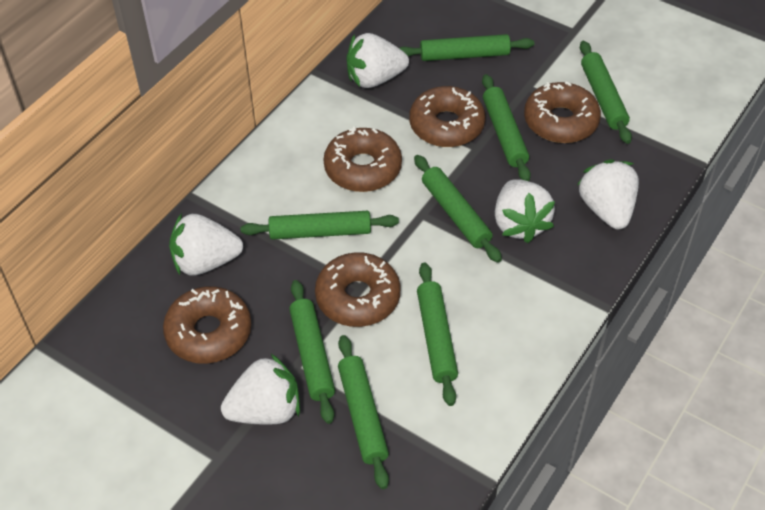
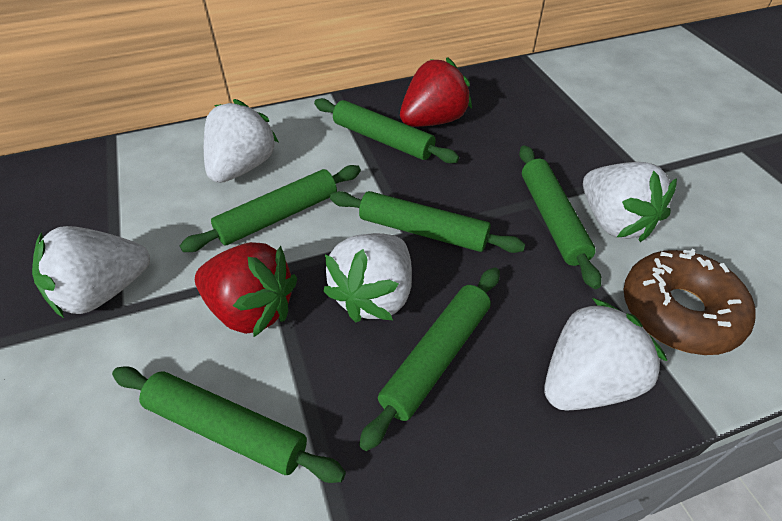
brown donut: 5 -> 1
green rolling pin: 8 -> 6
red strawberry: 0 -> 2

